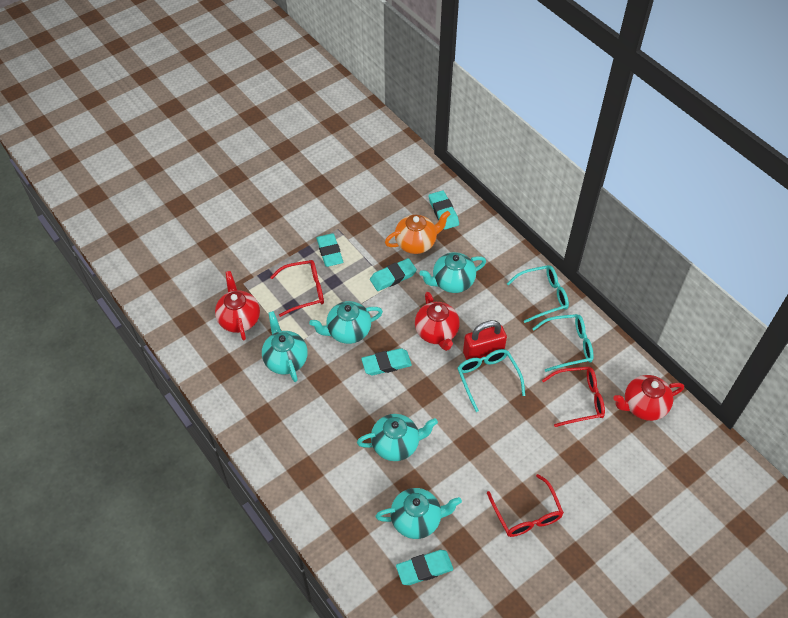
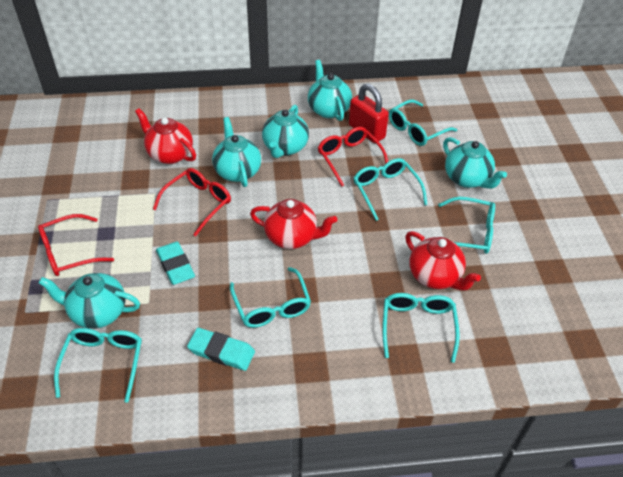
orange teapot: 1 -> 0
turquoise eraser: 5 -> 2
turquoise glasses: 3 -> 6

